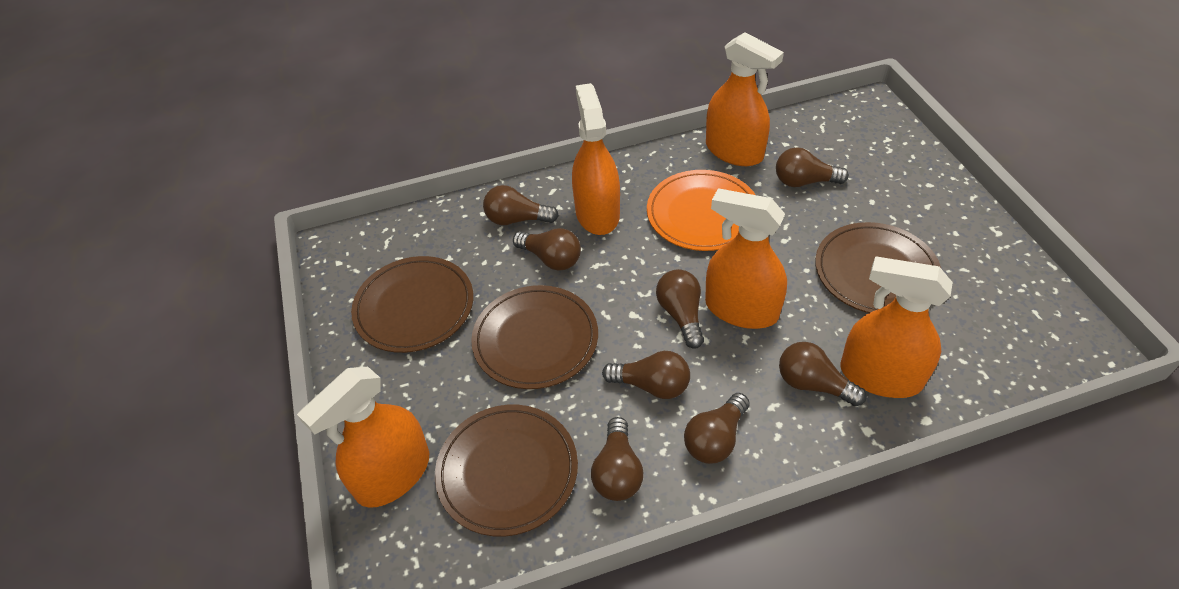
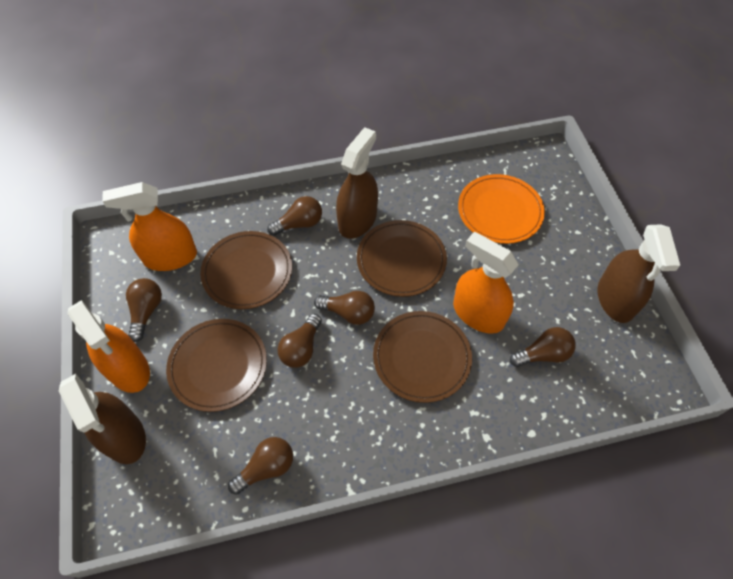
brown light bulb: 8 -> 6
brown spray bottle: 0 -> 3
orange spray bottle: 5 -> 3

